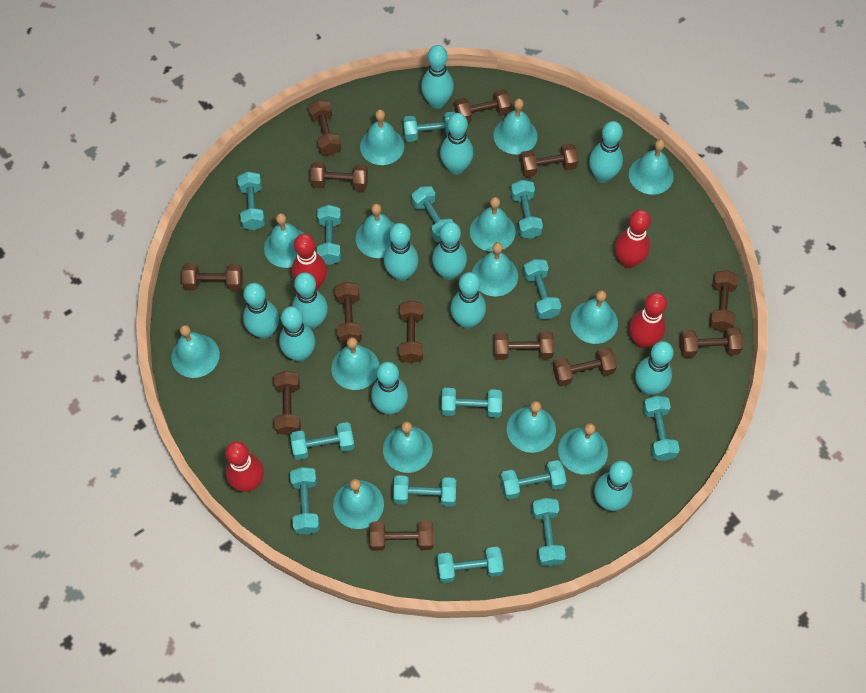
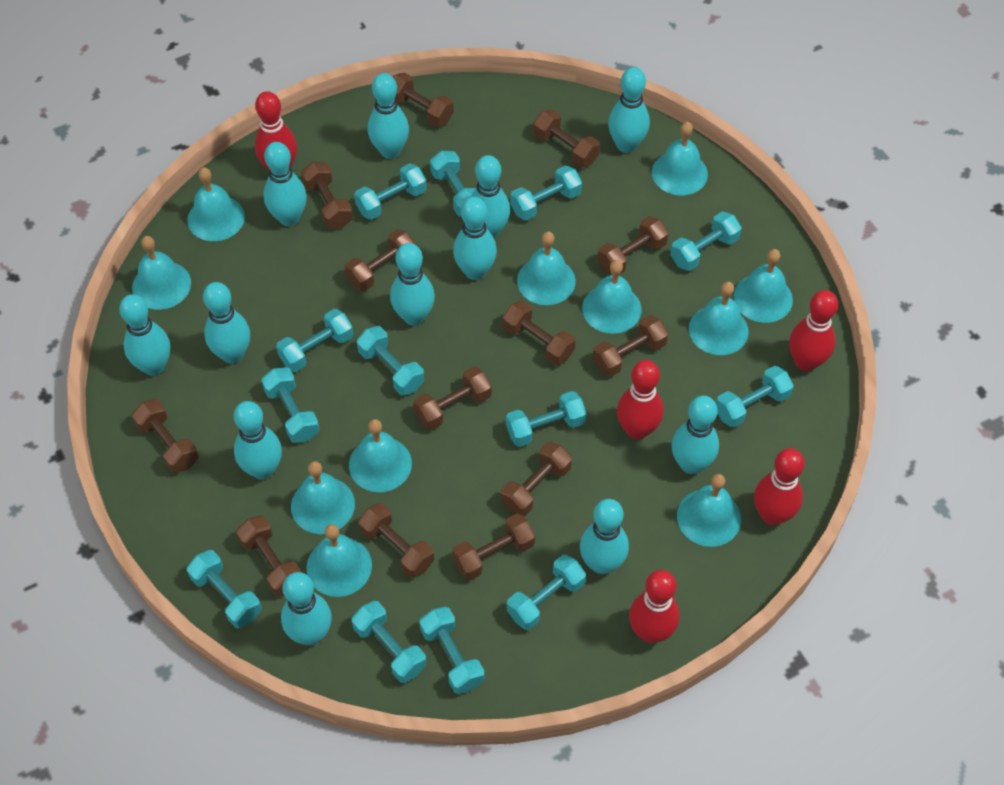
red bowling pin: 4 -> 5
turquoise bell: 14 -> 11
turquoise dumbbell: 14 -> 13

